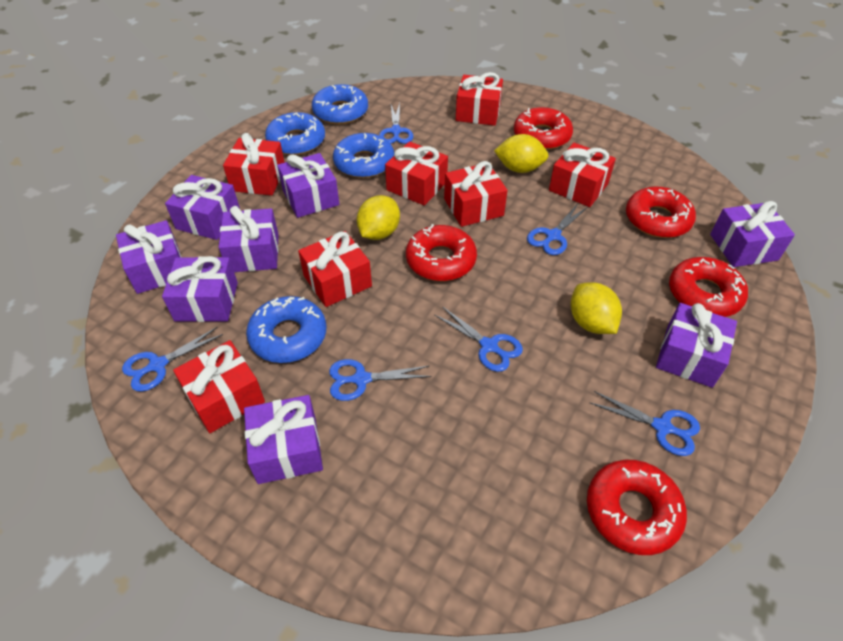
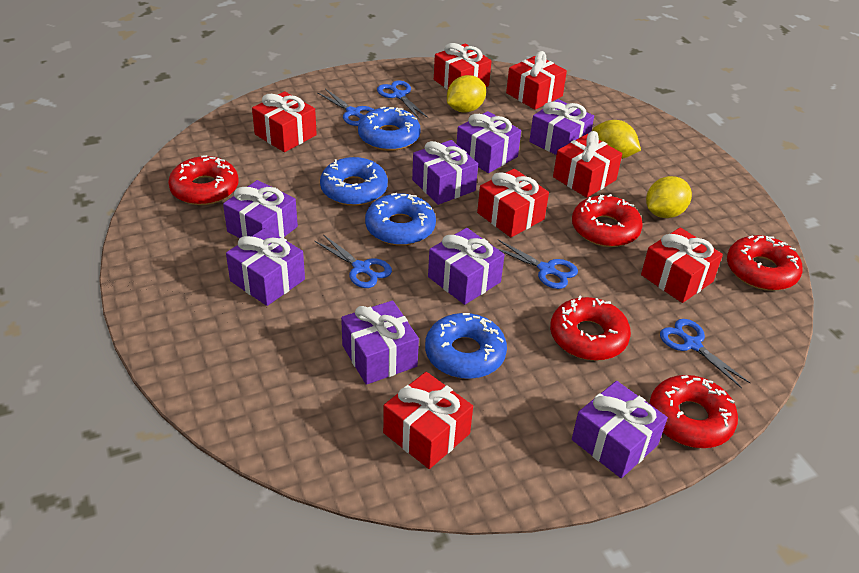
blue scissors: 6 -> 5

